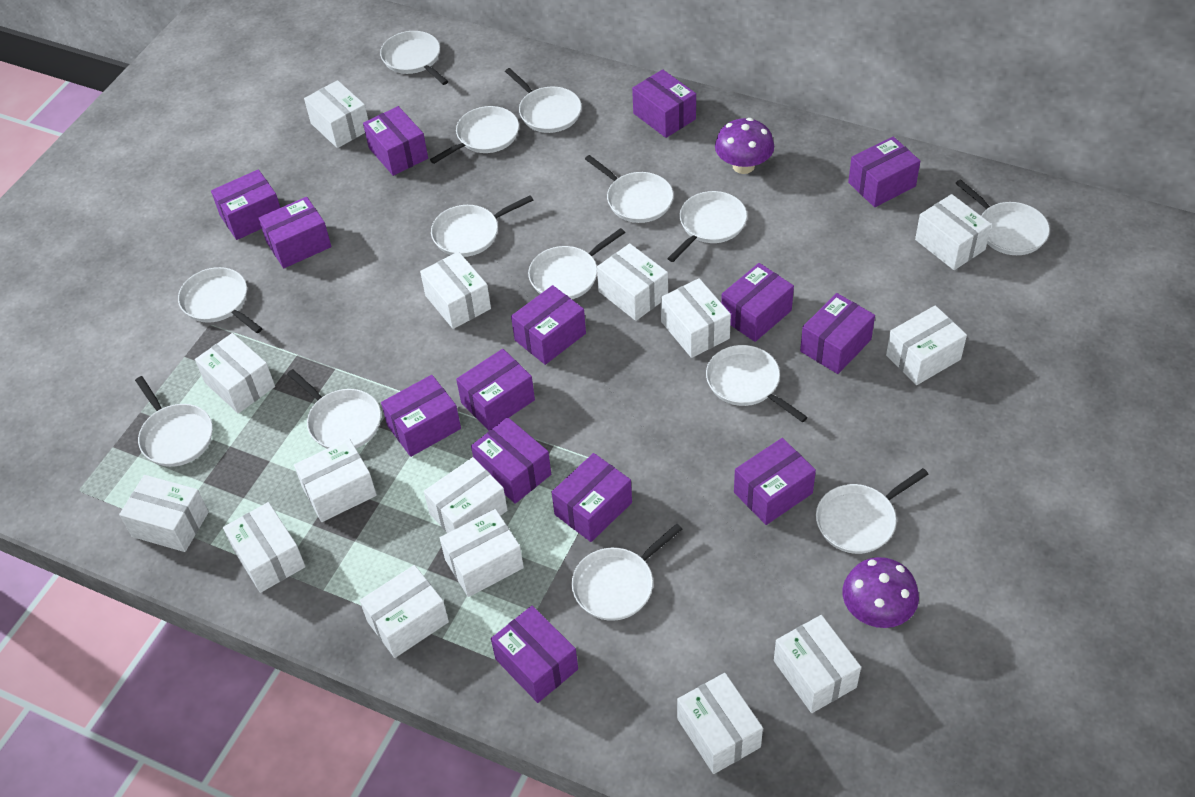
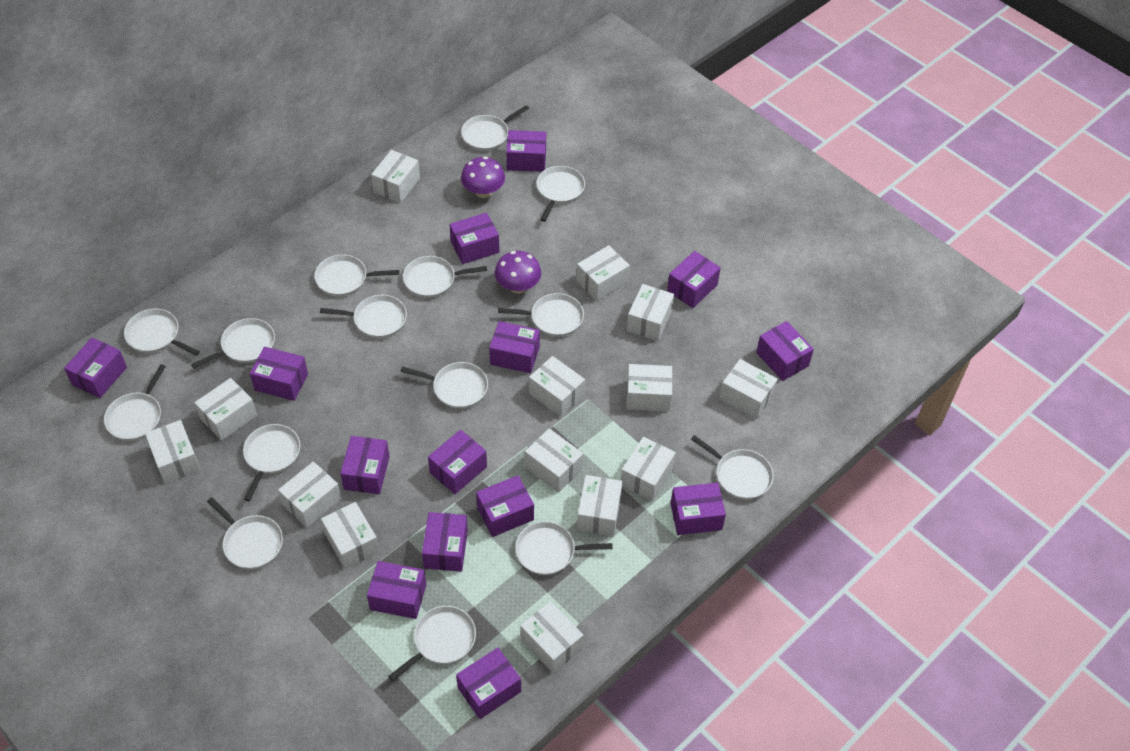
white box: 15 -> 14
white pan: 14 -> 15

